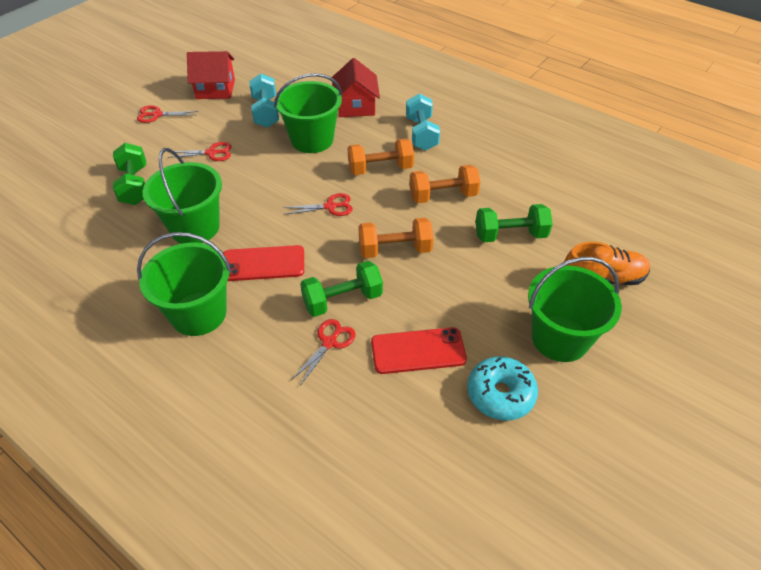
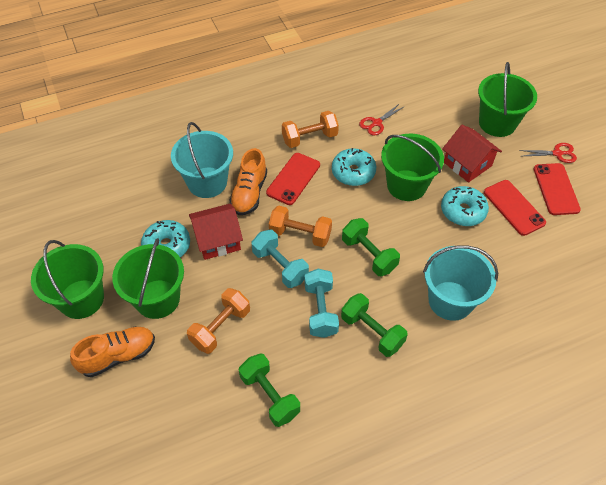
orange shoe: 1 -> 2
red phone: 2 -> 3
red scissors: 4 -> 2
turquoise bucket: 0 -> 2
turquoise donut: 1 -> 3

